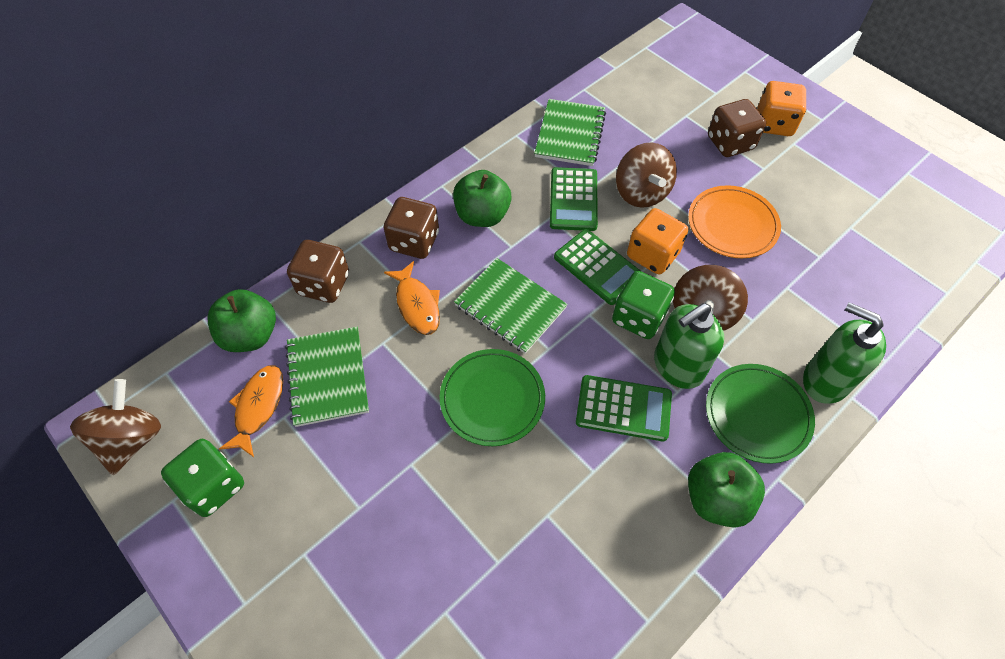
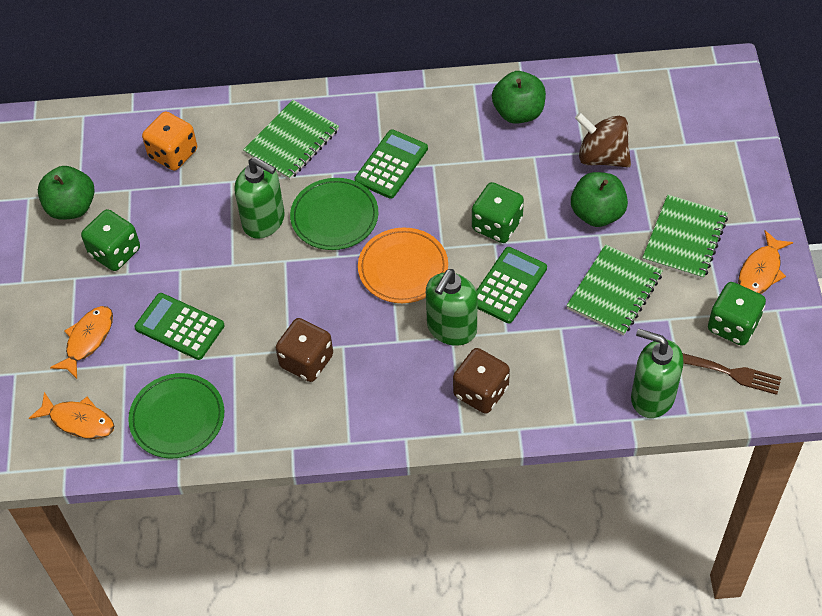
brown dice: 3 -> 2
brown fork: 0 -> 1
brown spinning top: 3 -> 1
green dice: 2 -> 3
green soap dispenser: 2 -> 3
orange dice: 2 -> 1
orange fish: 2 -> 3

